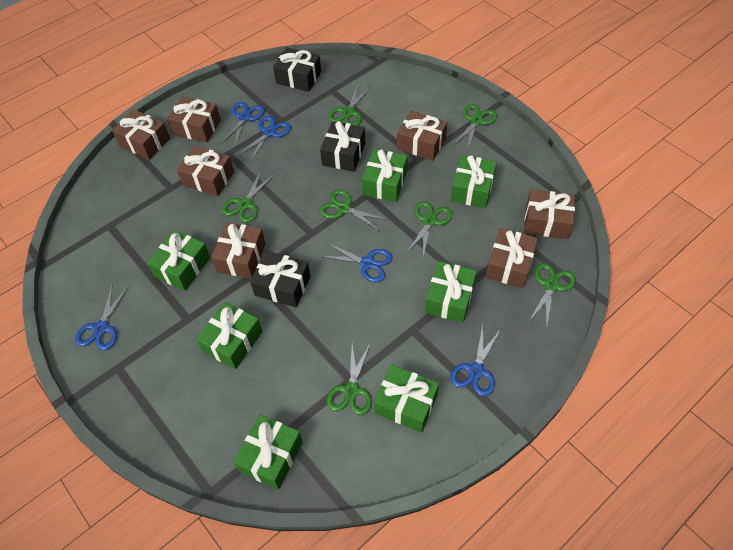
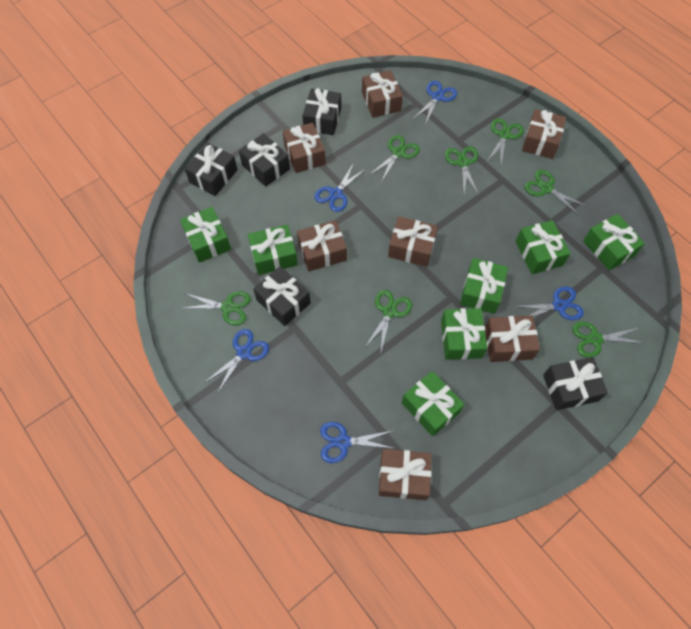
black gift: 3 -> 5

